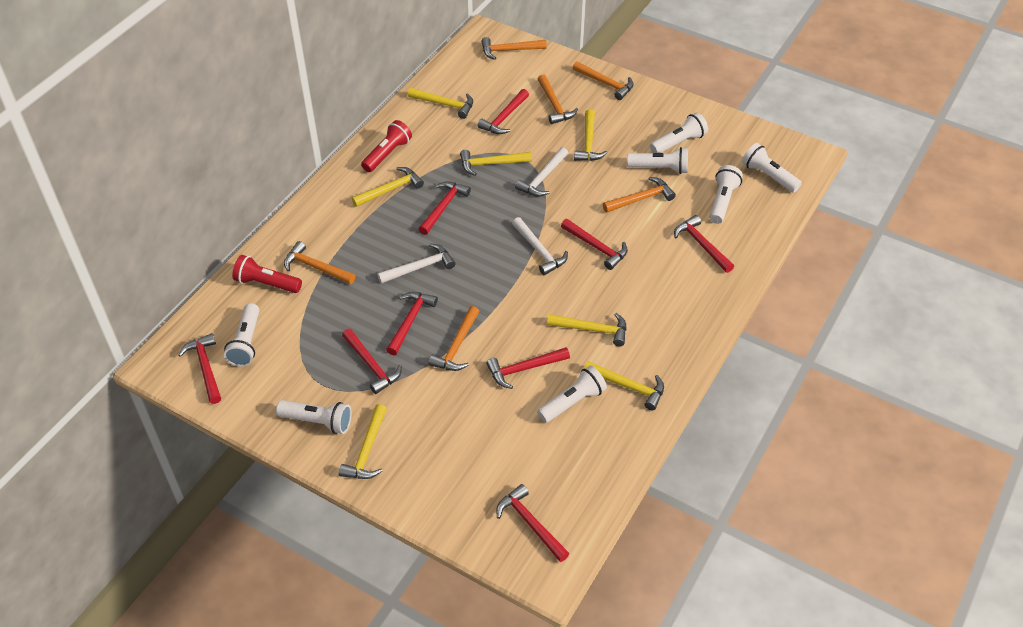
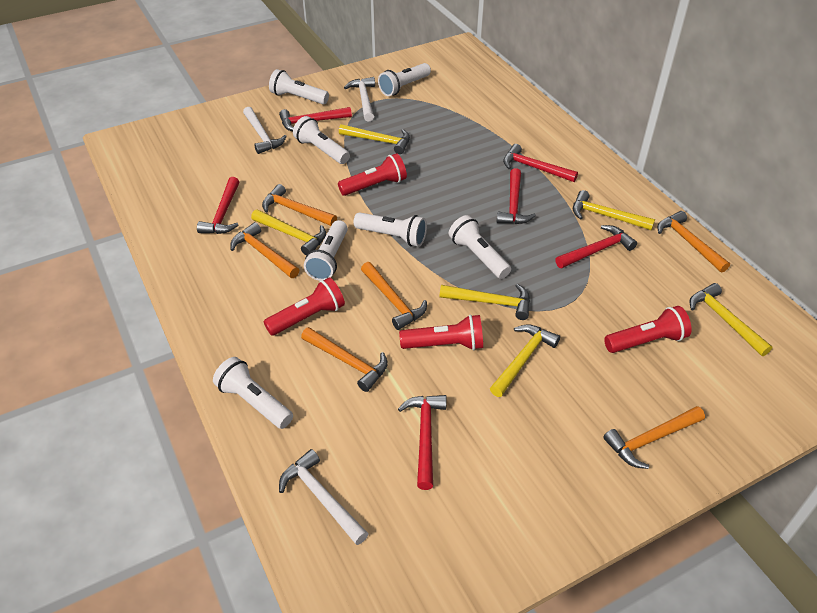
red flashlight: 2 -> 4
red hammer: 9 -> 6
yellow hammer: 7 -> 6

